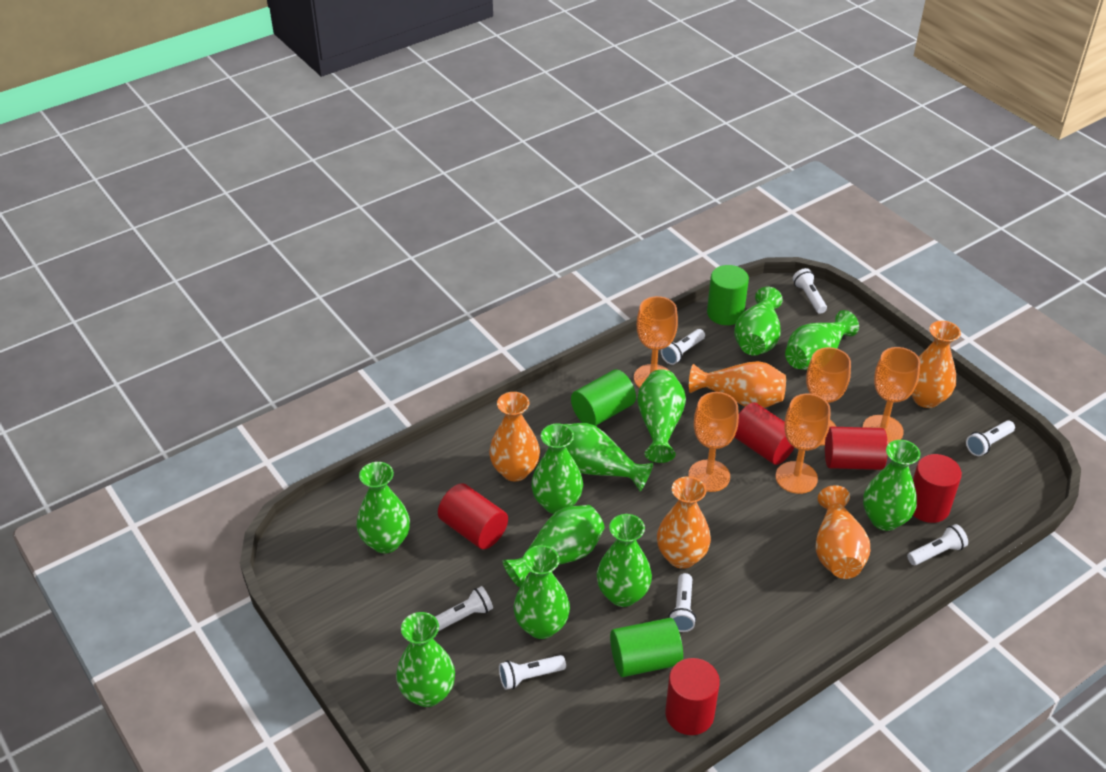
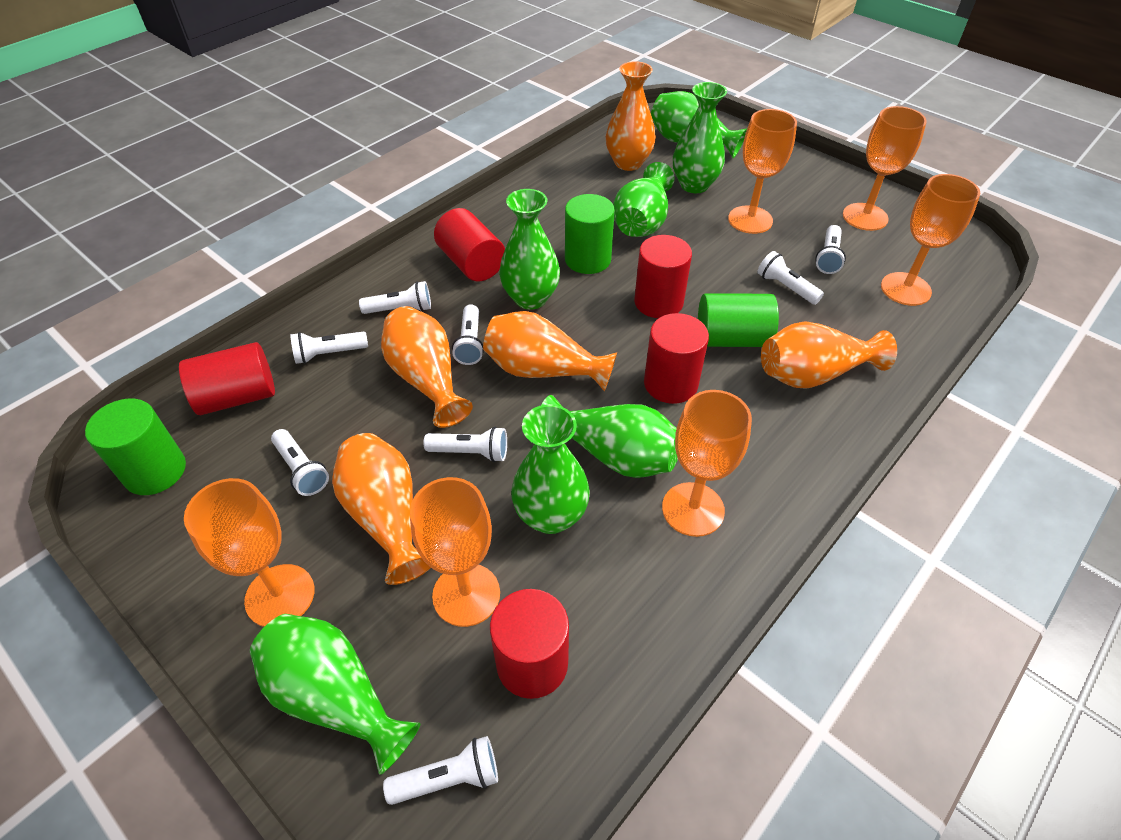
green vase: 11 -> 7
orange goblet: 5 -> 6
white flashlight: 7 -> 8

